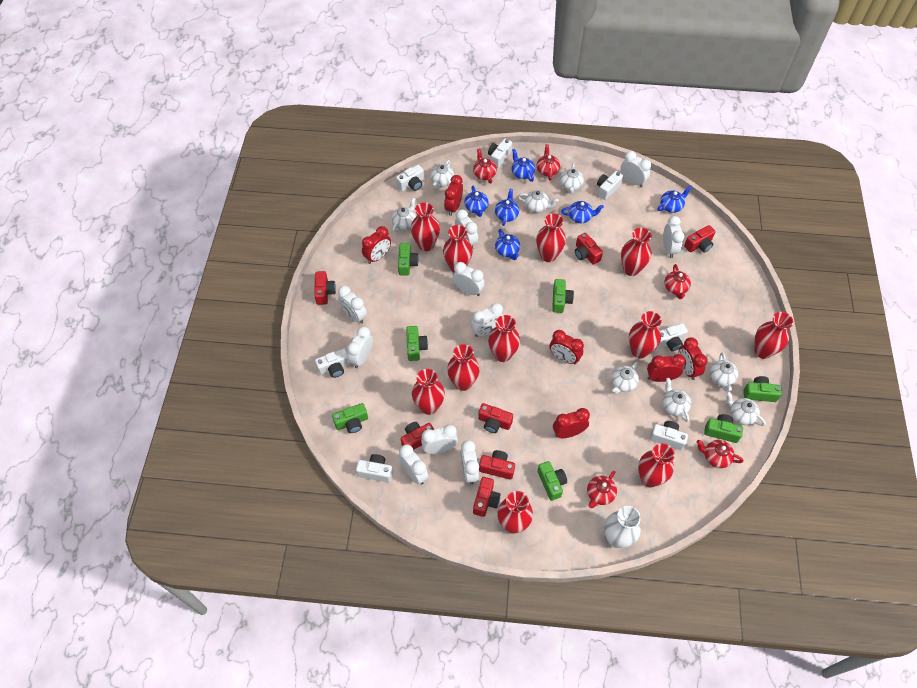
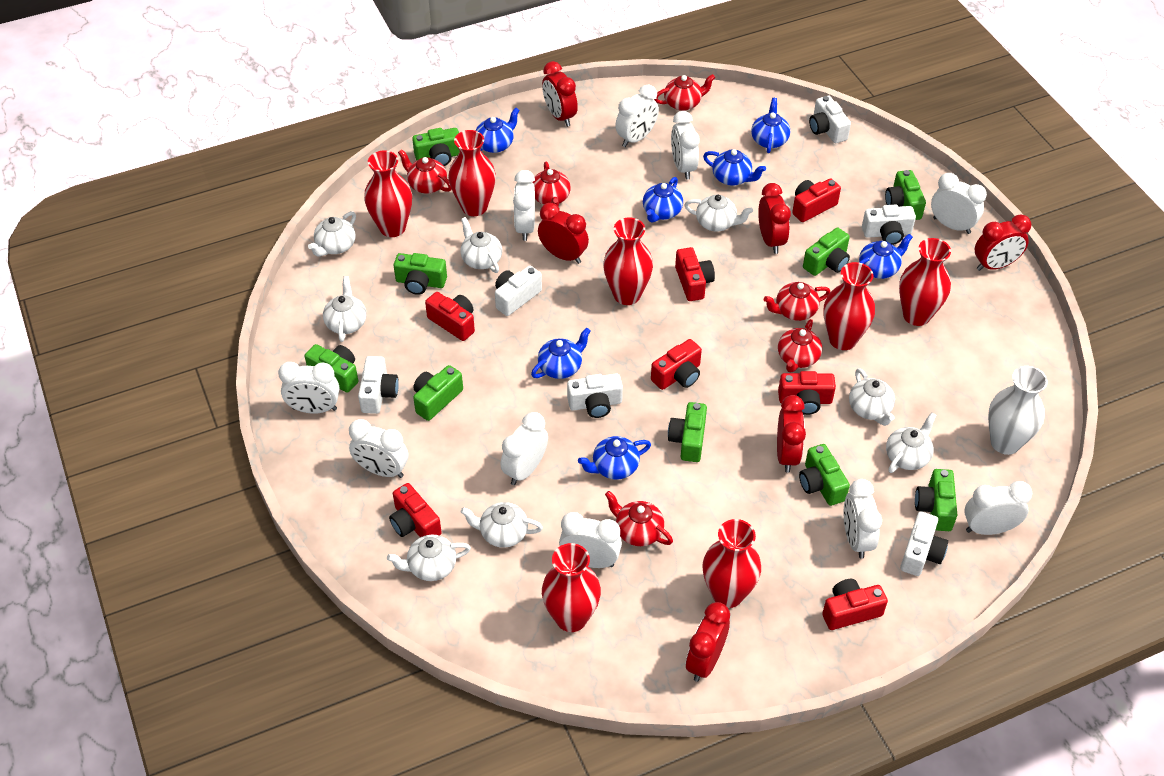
blue teapot: 6 -> 7
green camera: 7 -> 9
red teapot: 5 -> 6
red vase: 11 -> 7
white camera: 7 -> 6

